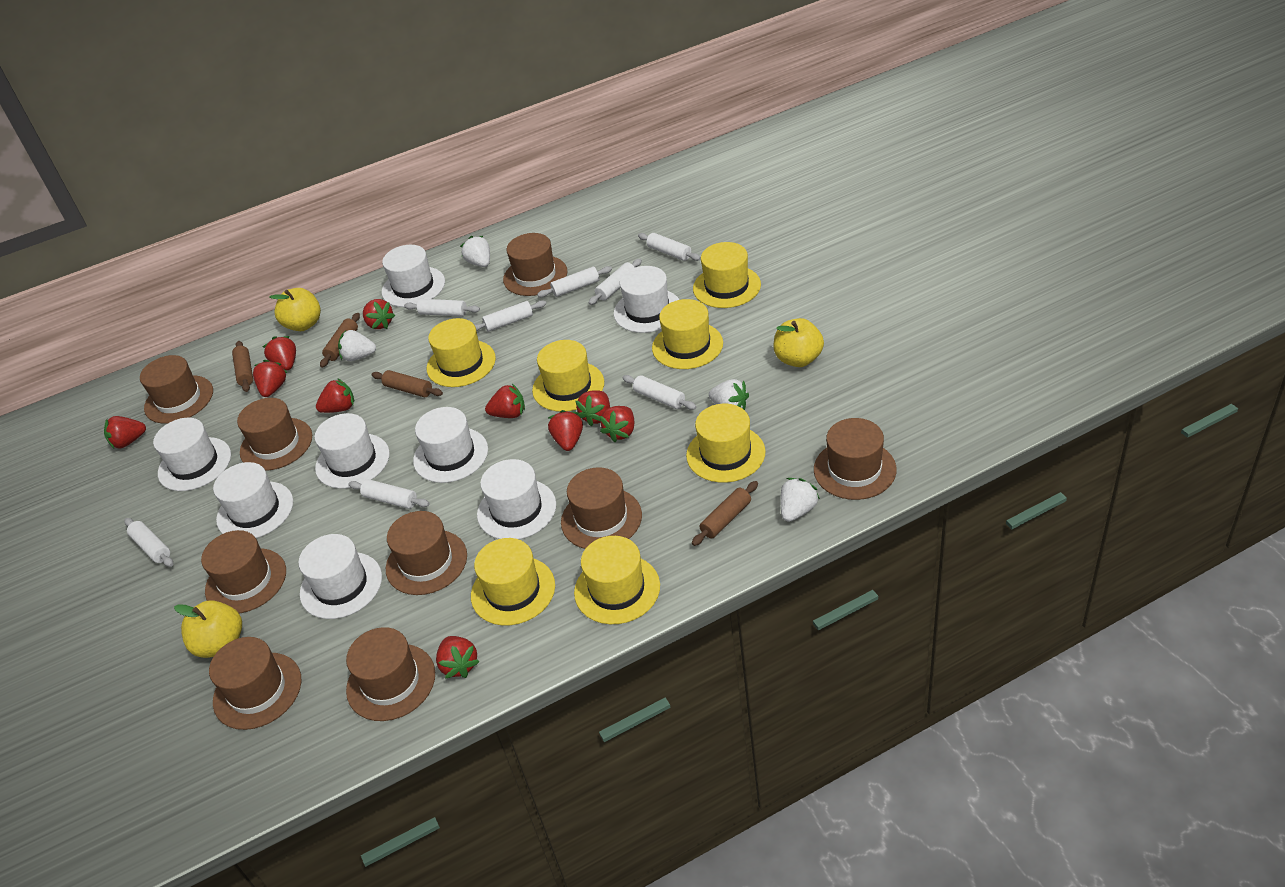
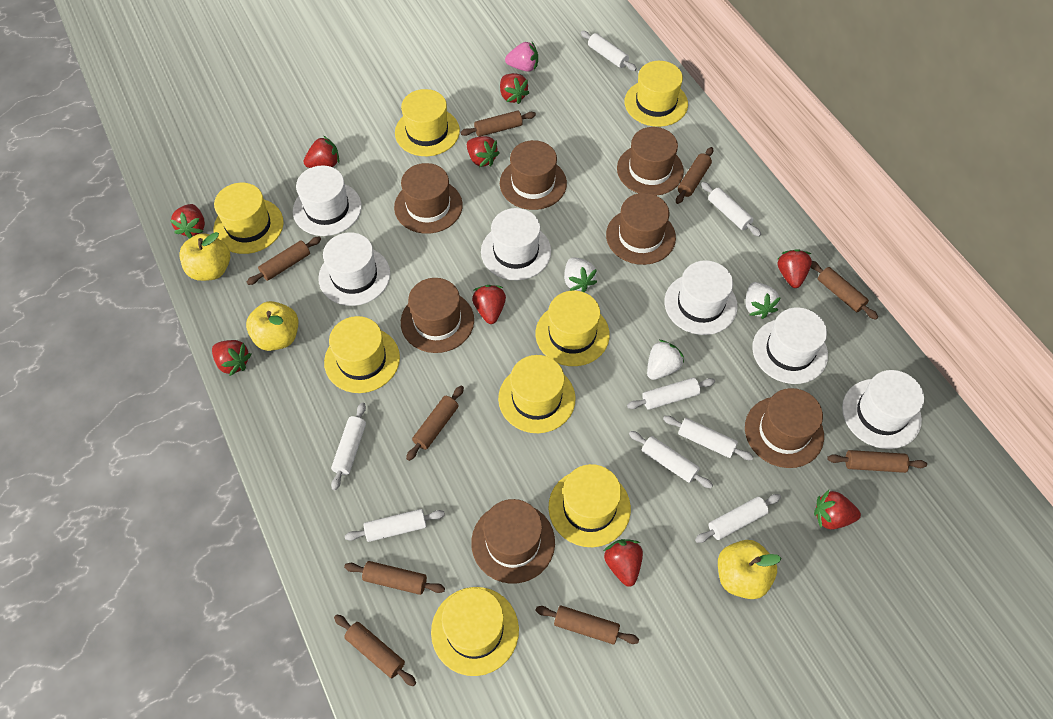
brown hat: 9 -> 7
brown rolling pin: 4 -> 9
pink strawberry: 0 -> 1
red strawberry: 10 -> 9
white hat: 8 -> 6
white strawberry: 4 -> 3
yellow hat: 7 -> 8

